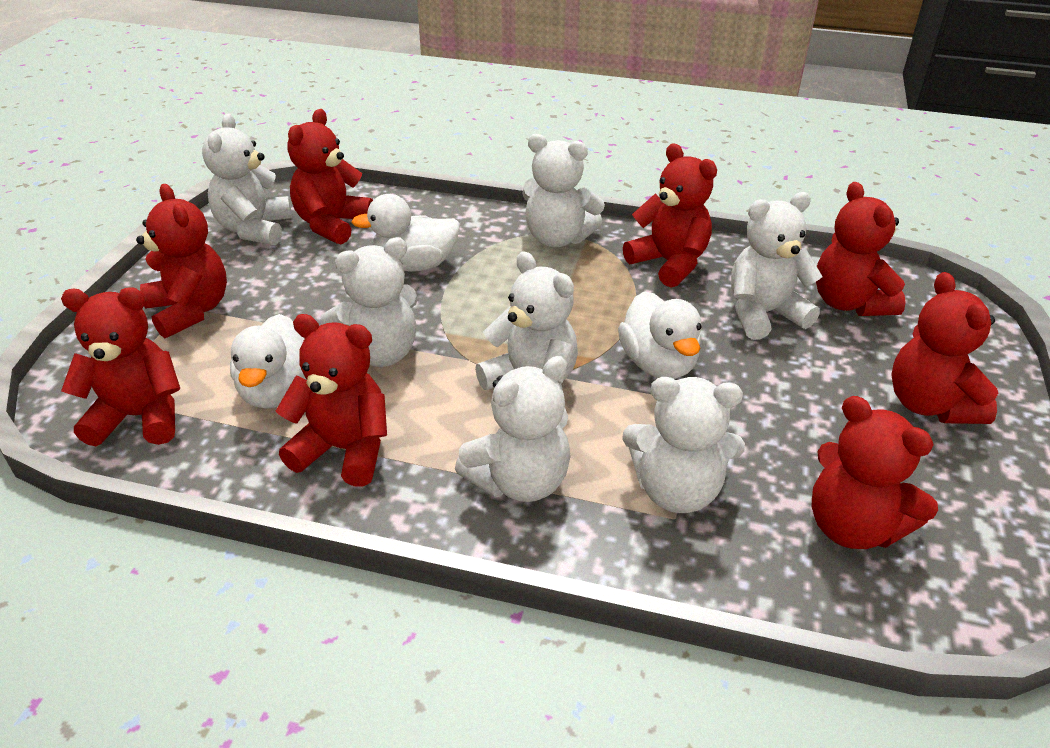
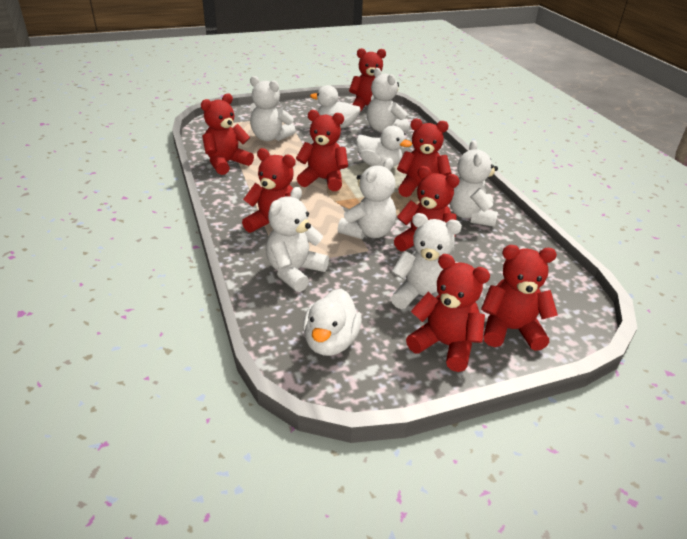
white teddy bear: 7 -> 6

